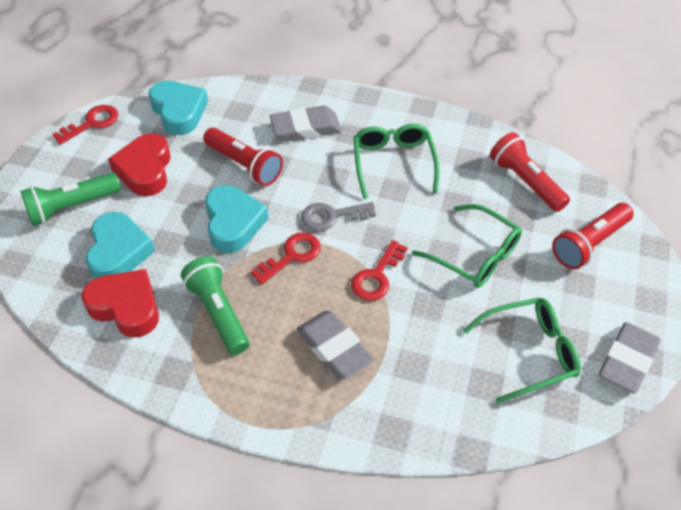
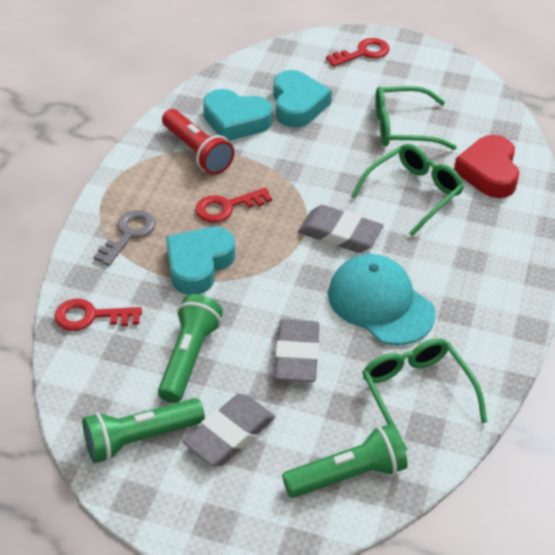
green flashlight: 2 -> 3
red flashlight: 3 -> 1
red heart: 2 -> 1
turquoise cap: 0 -> 1

